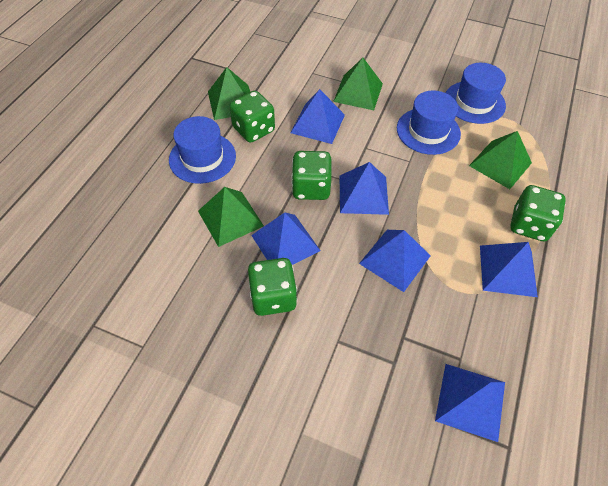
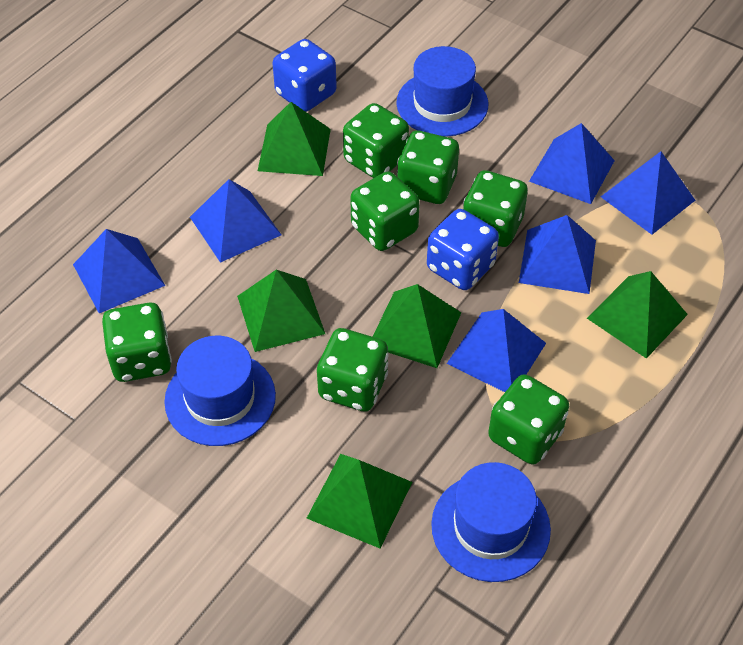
blue dice: 0 -> 2
green dice: 4 -> 7
green pyramid: 4 -> 5

